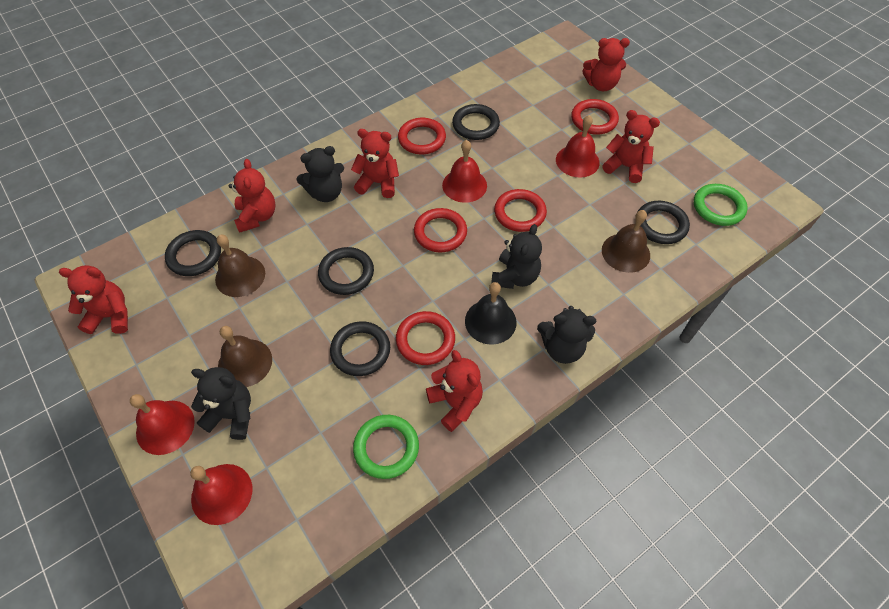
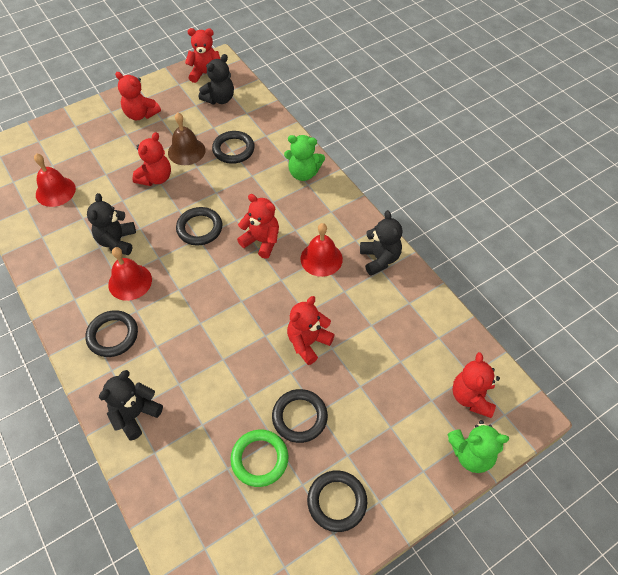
black bell: 1 -> 0
brown bell: 3 -> 1
green ring: 2 -> 1
green teddy bear: 0 -> 2
red bell: 4 -> 3
red ring: 5 -> 0

